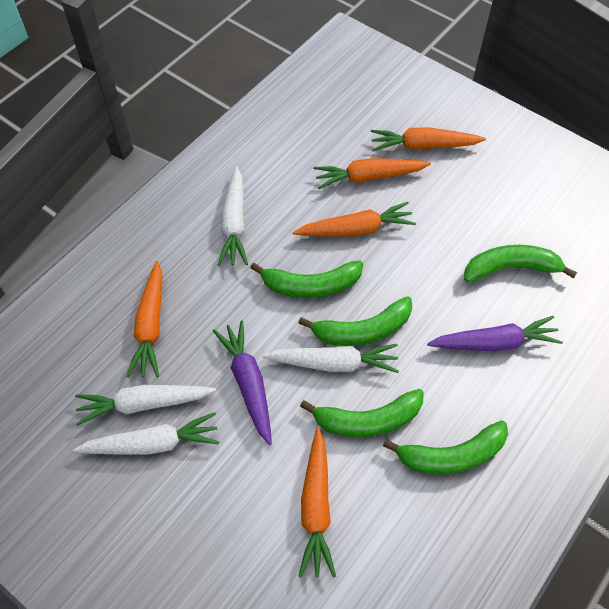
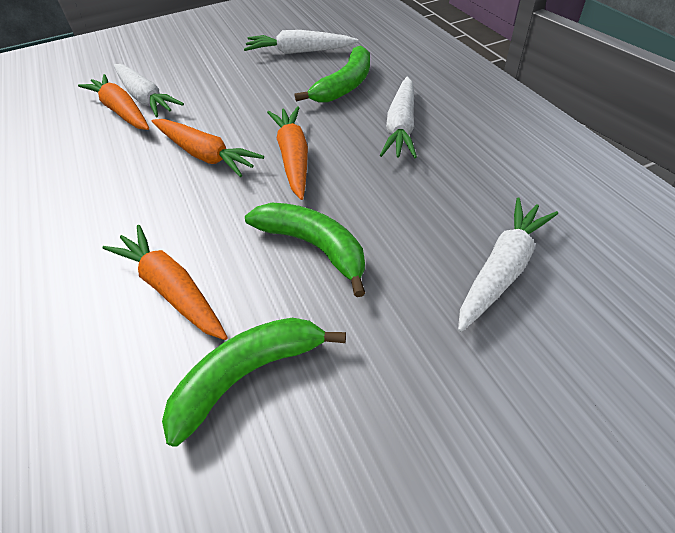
green banana: 5 -> 3
orange carrot: 5 -> 4
purple carrot: 2 -> 0

